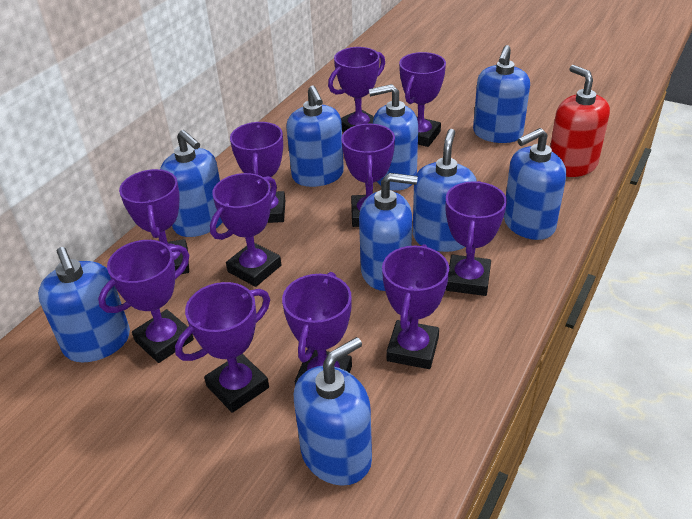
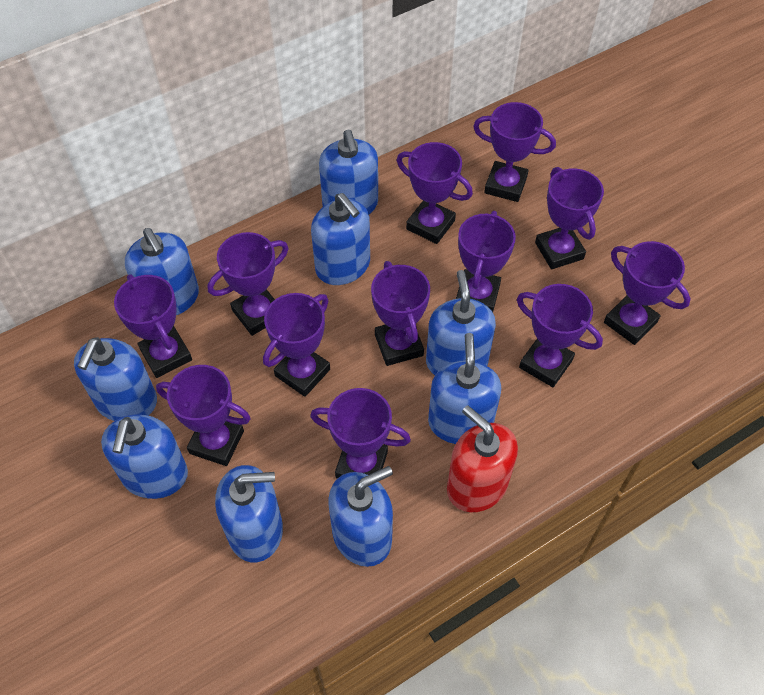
purple trophy: 11 -> 12

